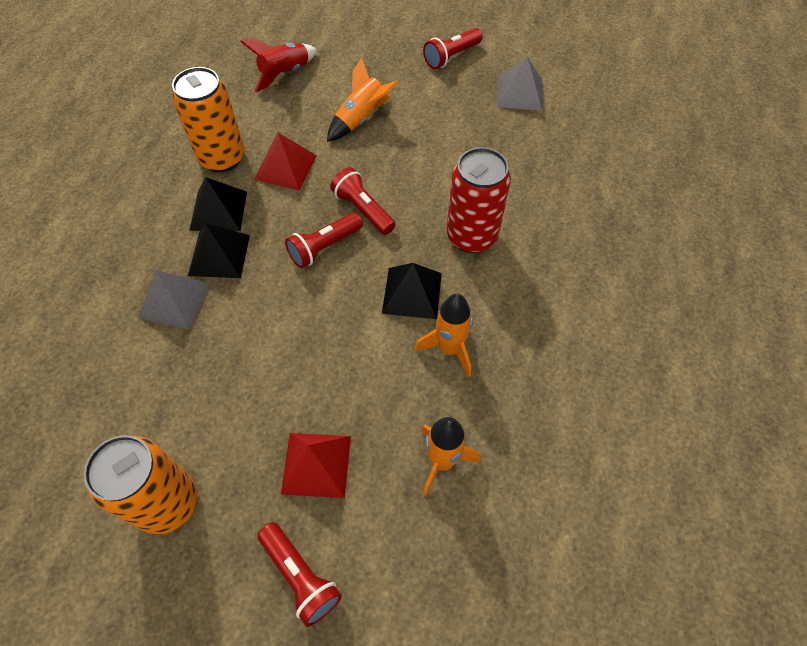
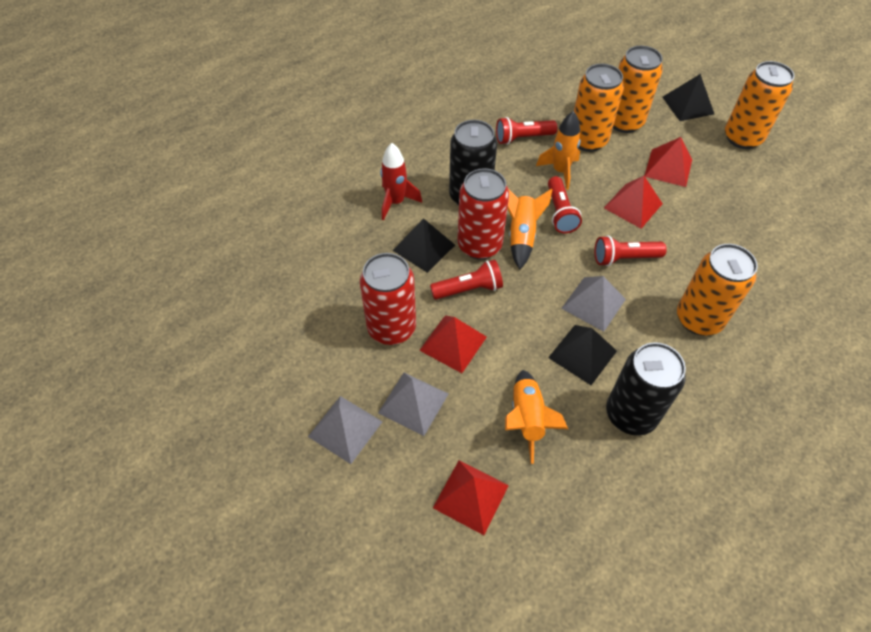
black can: 0 -> 2
grey pyramid: 2 -> 3
orange can: 2 -> 4
red can: 1 -> 2
red pyramid: 2 -> 4

